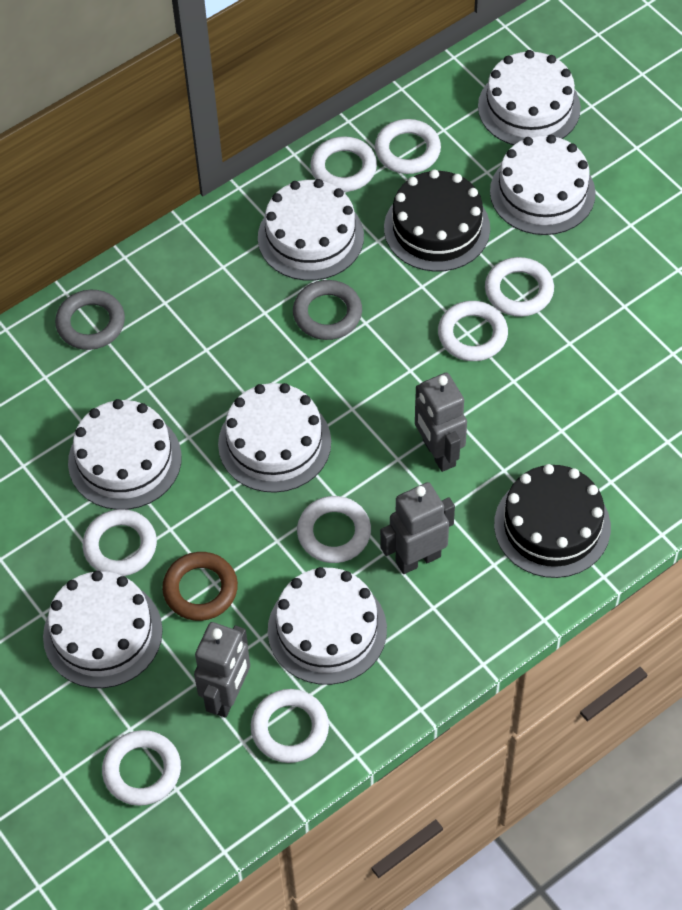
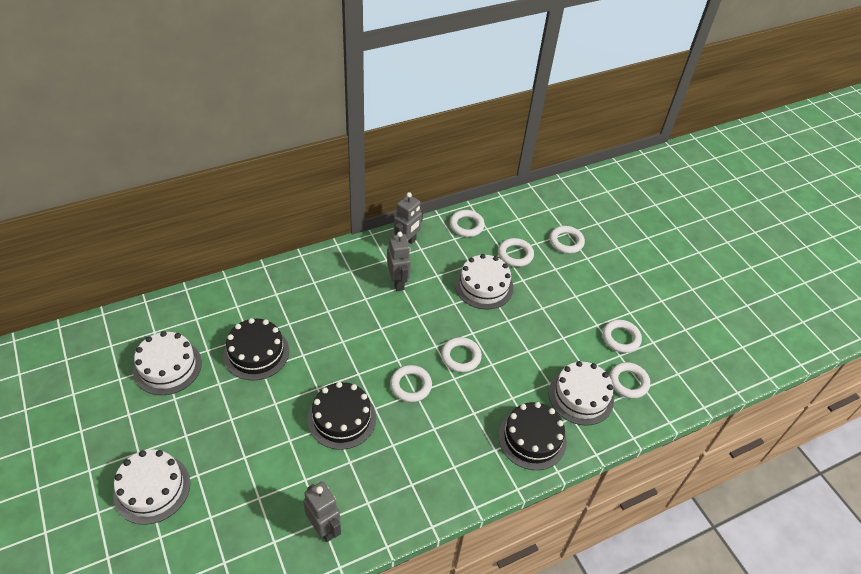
black cake: 2 -> 3
brown ring: 1 -> 0
grey ring: 2 -> 0
white cake: 7 -> 4
white ring: 8 -> 7

